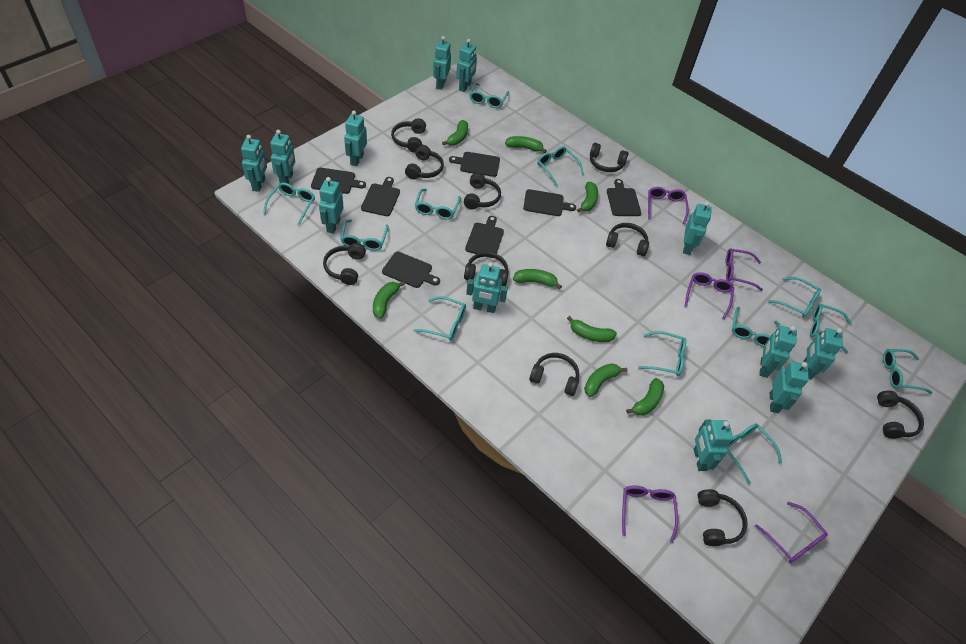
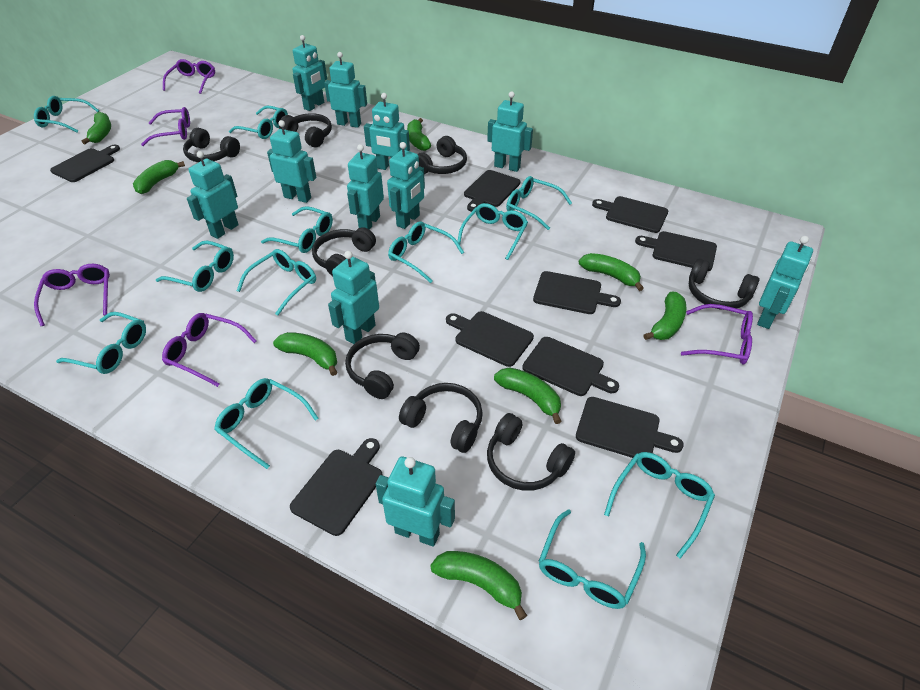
black cutting board: 7 -> 9
black headphones: 10 -> 8
turquoise robot: 12 -> 11

